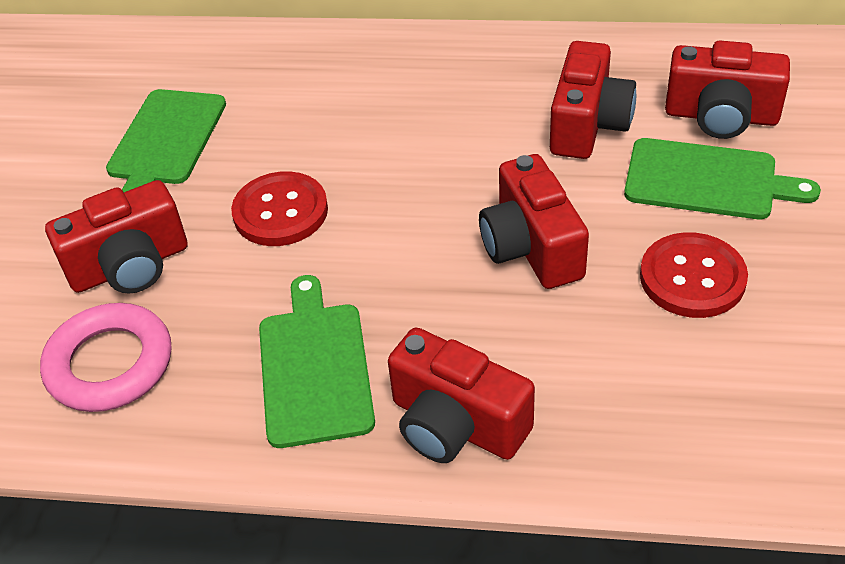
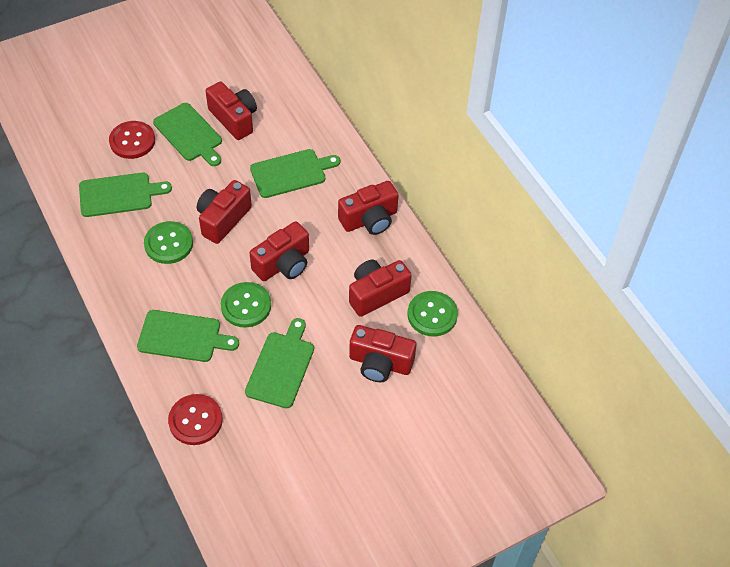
green button: 0 -> 3
green cutting board: 3 -> 5
pink ring: 1 -> 0
red camera: 5 -> 6

